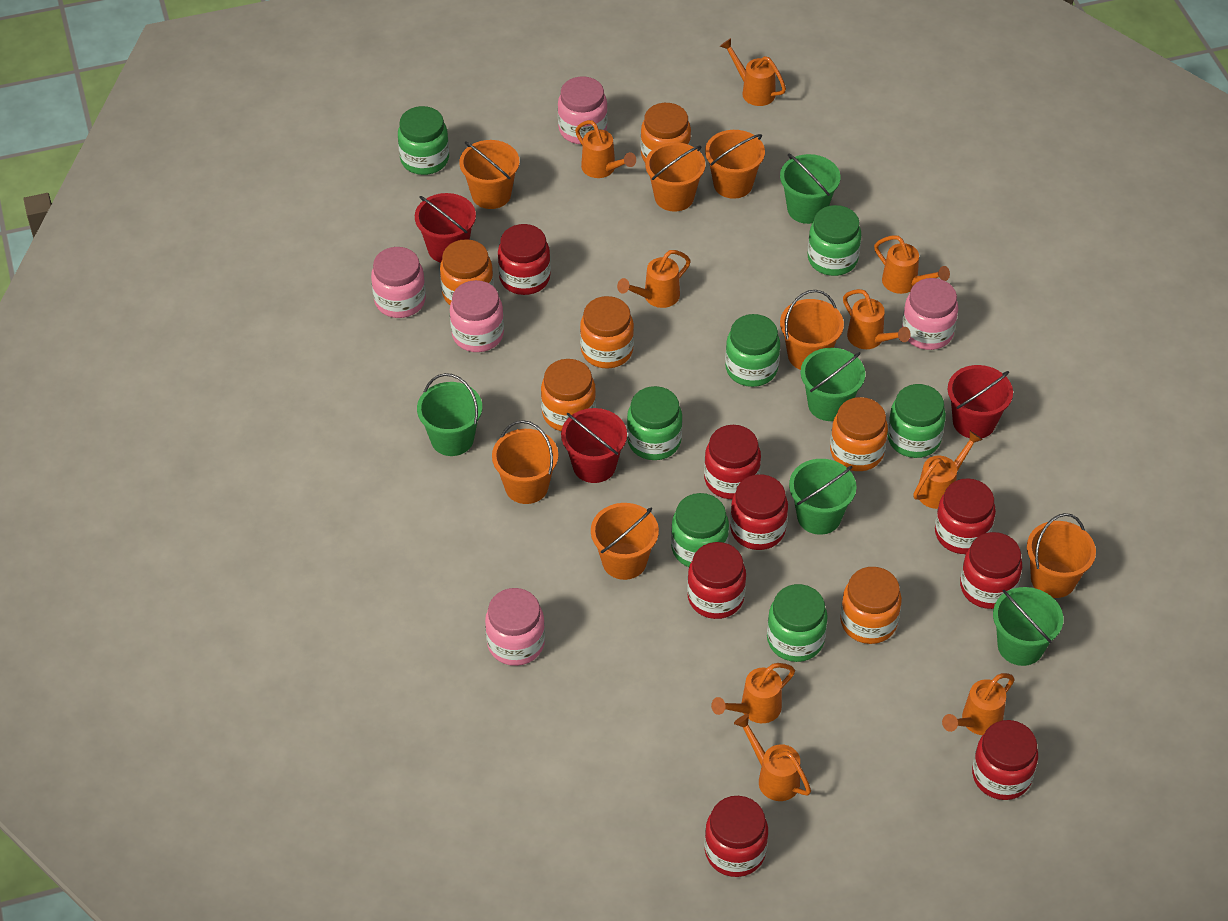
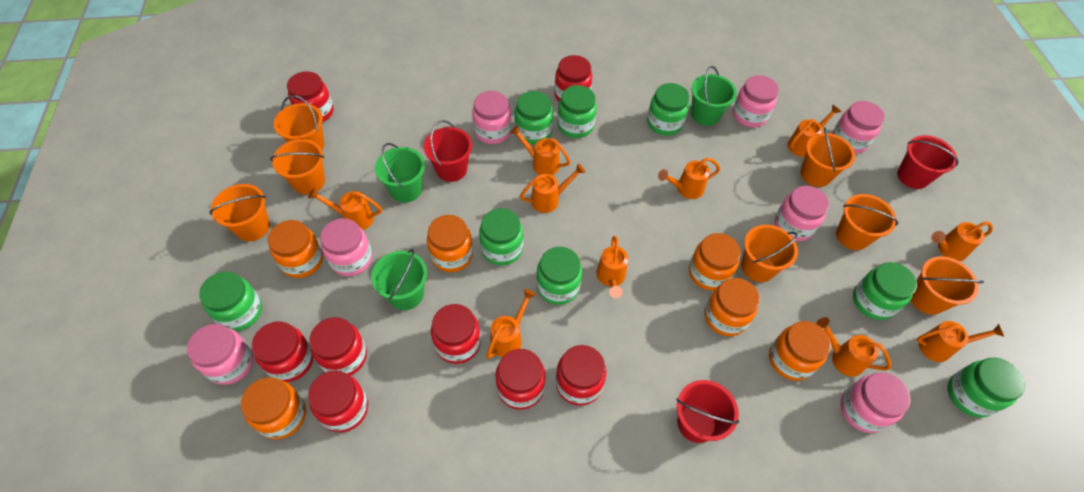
green bucket: 5 -> 3
green jar: 7 -> 8
orange watering can: 9 -> 10
pink jar: 5 -> 7

